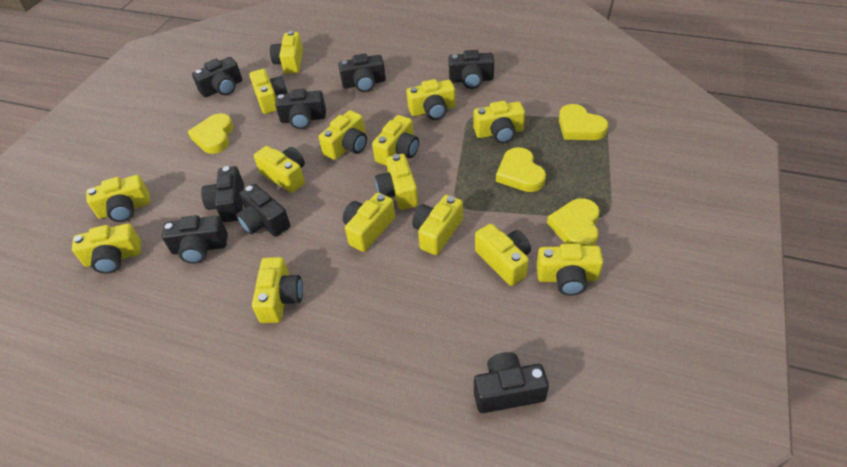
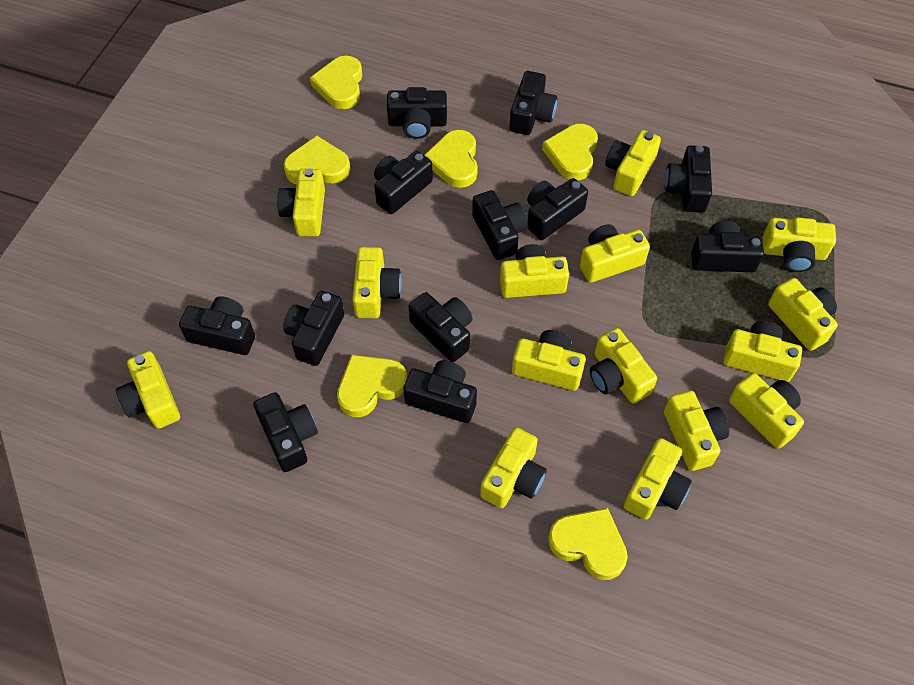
black camera: 8 -> 12
yellow heart: 4 -> 6

